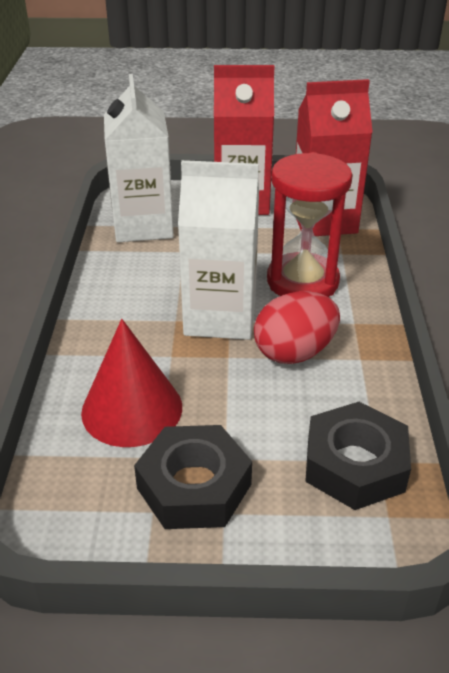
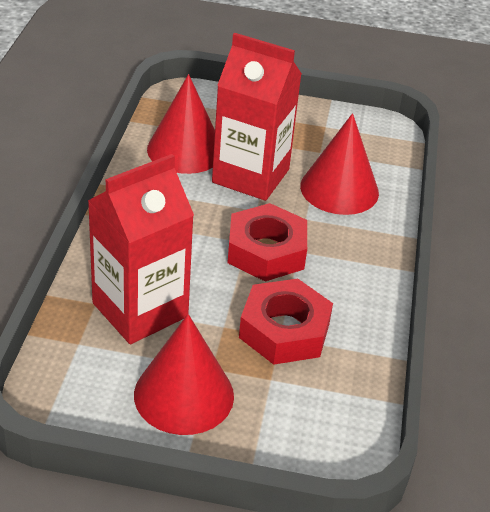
black nut: 2 -> 0
red cone: 1 -> 3
red egg: 1 -> 0
red hourglass: 1 -> 0
red nut: 0 -> 2
white carton: 2 -> 0

